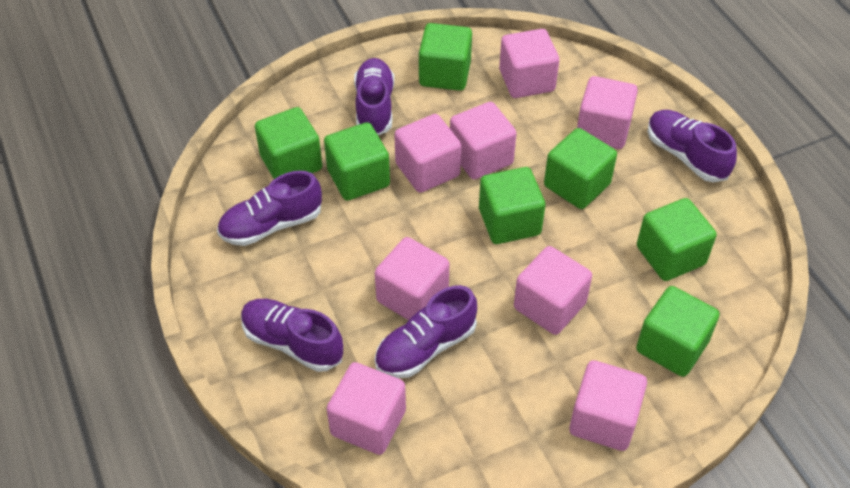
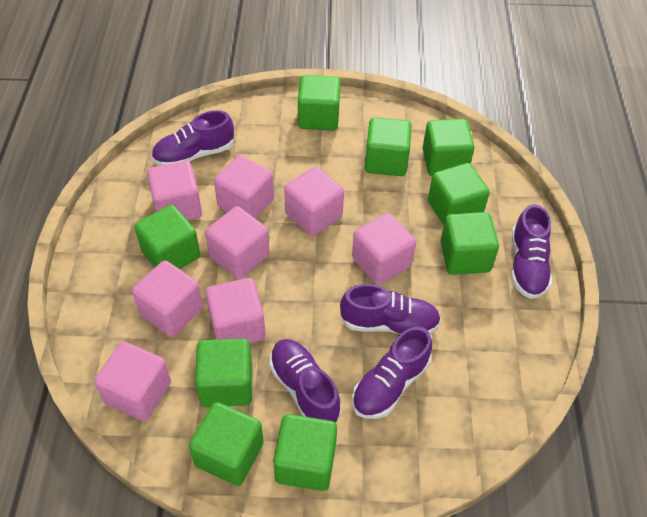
green cube: 7 -> 9

